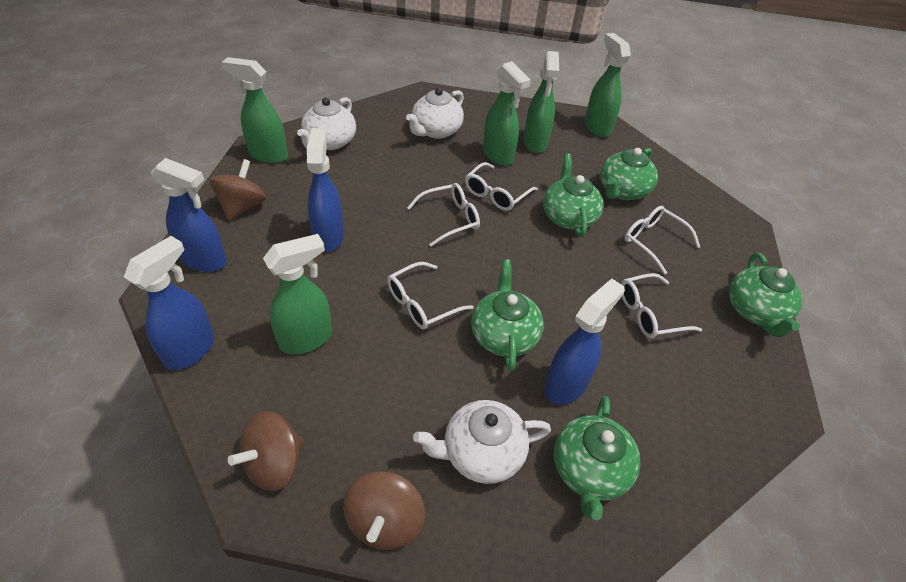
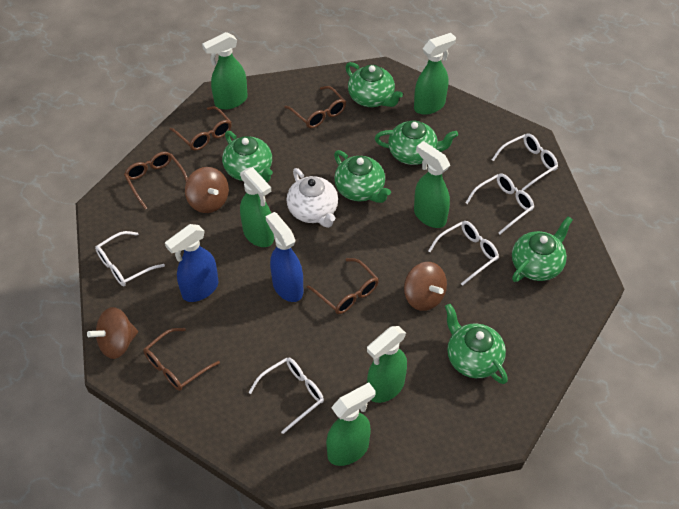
blue spray bottle: 4 -> 2
brown glasses: 0 -> 5
green spray bottle: 5 -> 6
green teapot: 5 -> 6
white teapot: 3 -> 1

